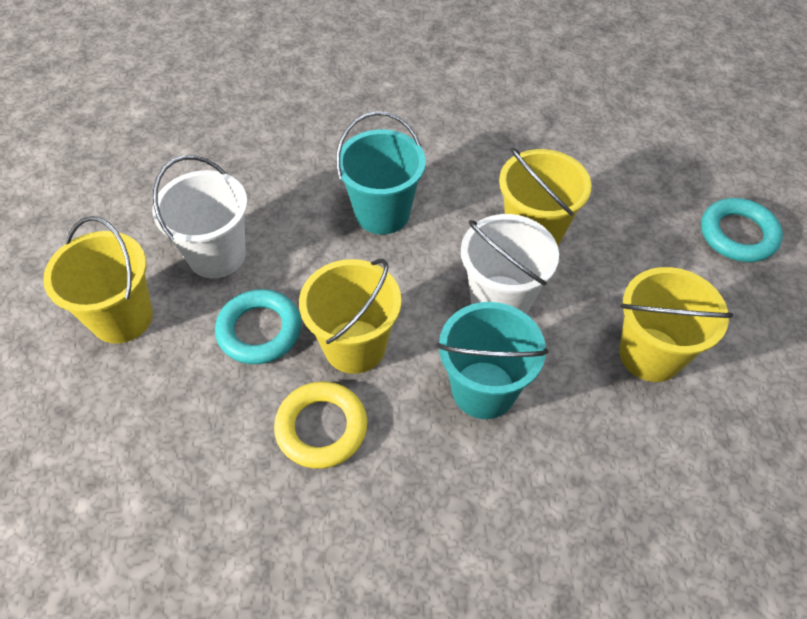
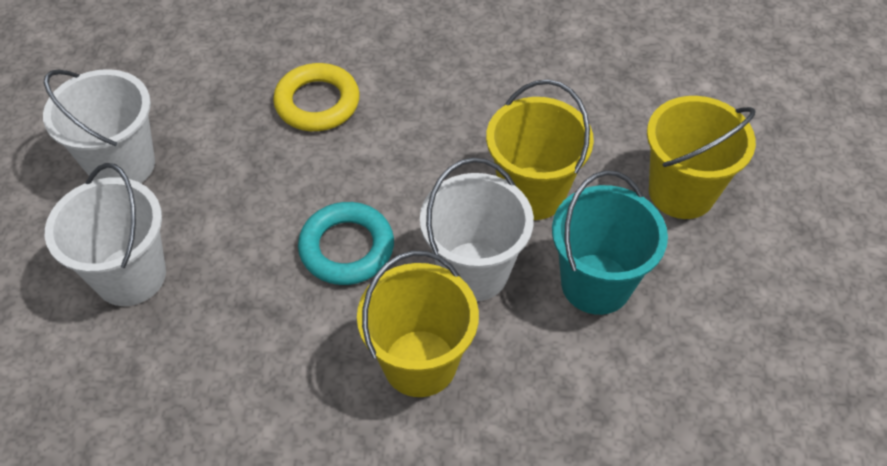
turquoise bucket: 2 -> 1
turquoise ring: 2 -> 1
white bucket: 2 -> 3
yellow bucket: 4 -> 3

